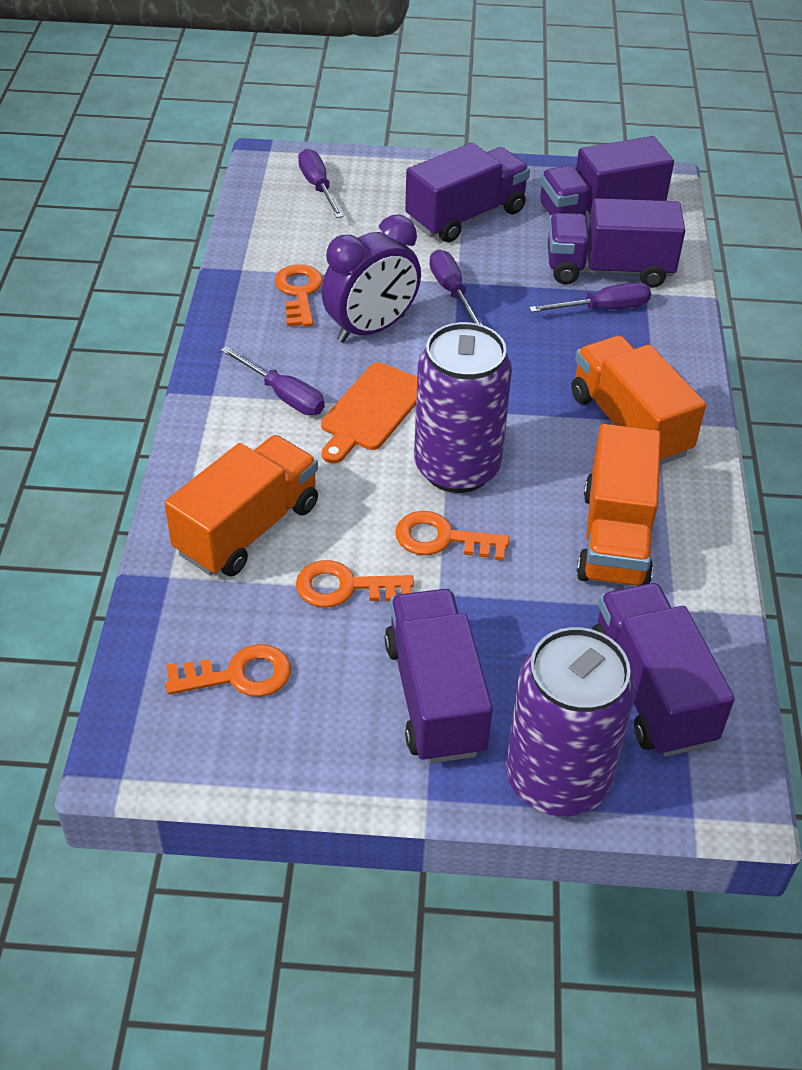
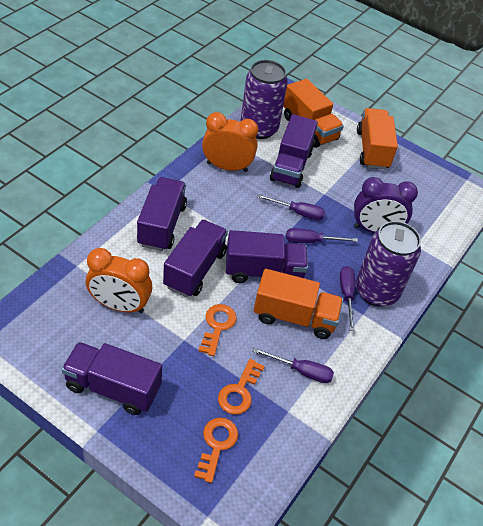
orange clock: 0 -> 2
orange cutting board: 1 -> 0
orange key: 4 -> 3

